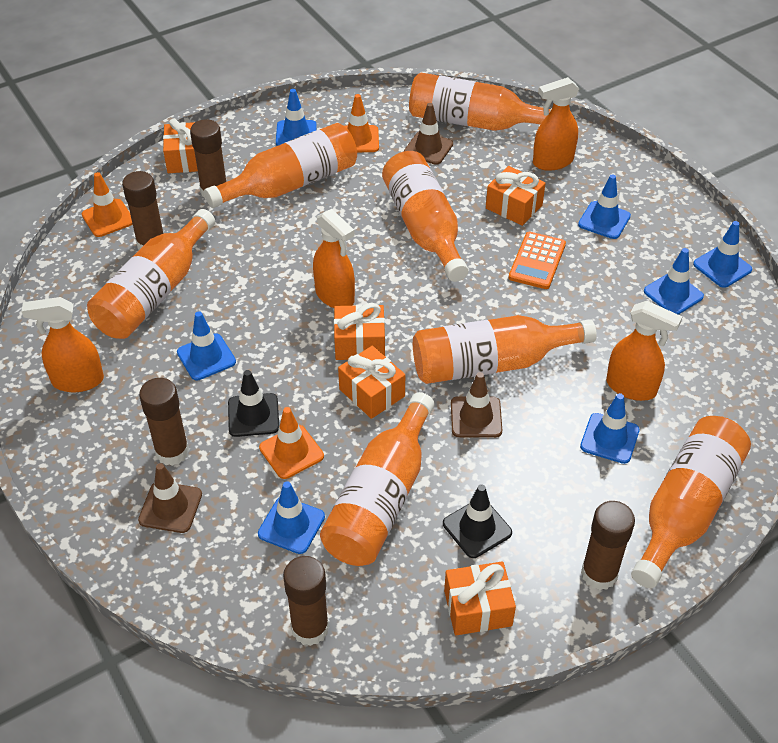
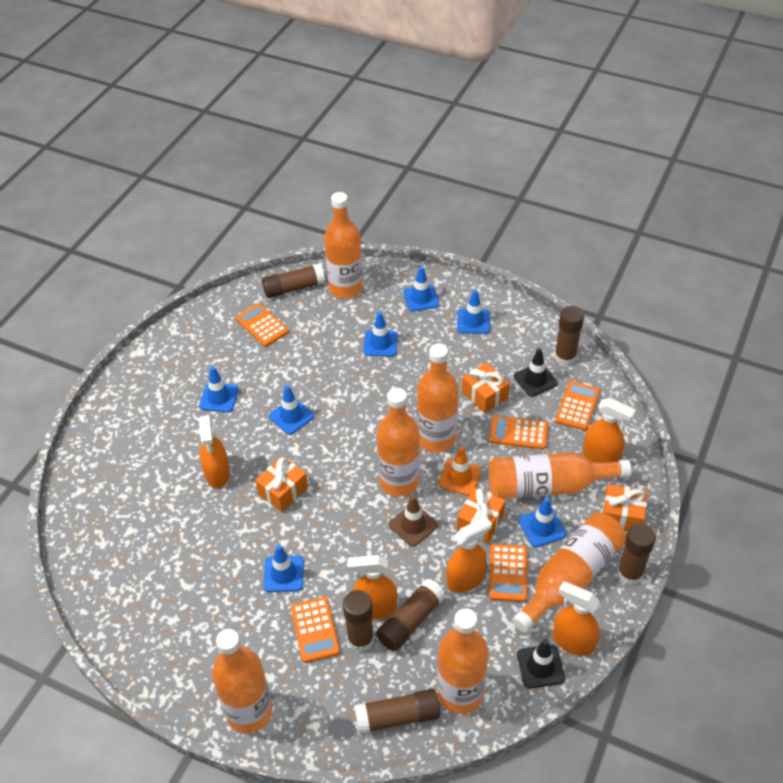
brown glue stick: 5 -> 6
brown traffic cone: 3 -> 1
orange calculator: 1 -> 5
orange gift: 5 -> 4
orange spray bottle: 4 -> 5
orange traffic cone: 3 -> 1

